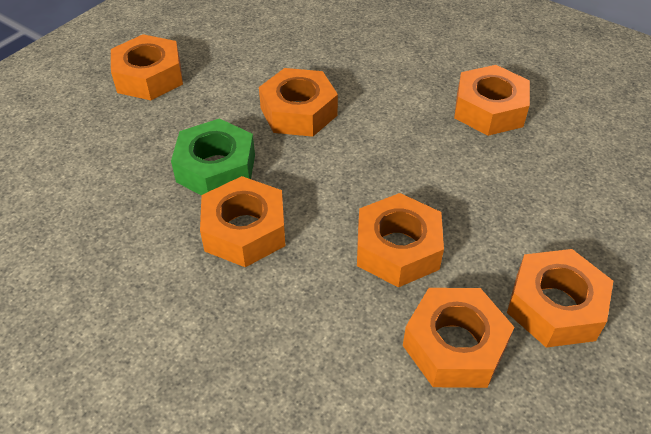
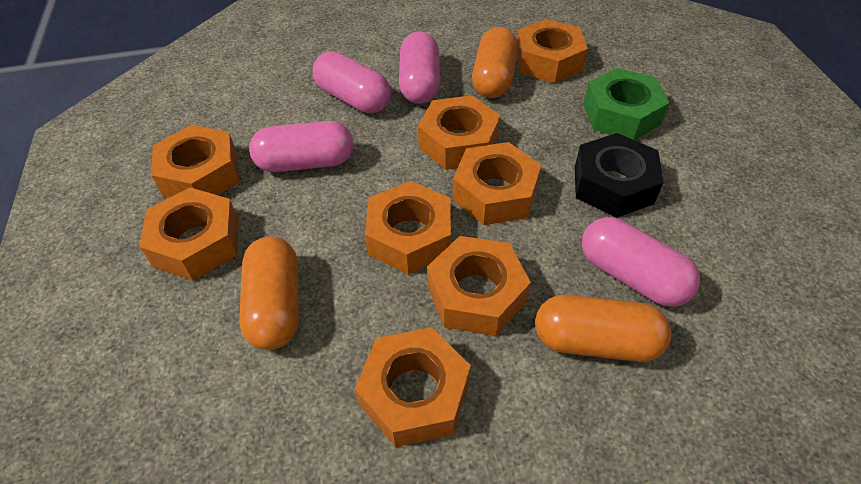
black nut: 0 -> 1
orange capsule: 0 -> 3
orange nut: 7 -> 8
pink capsule: 0 -> 4

